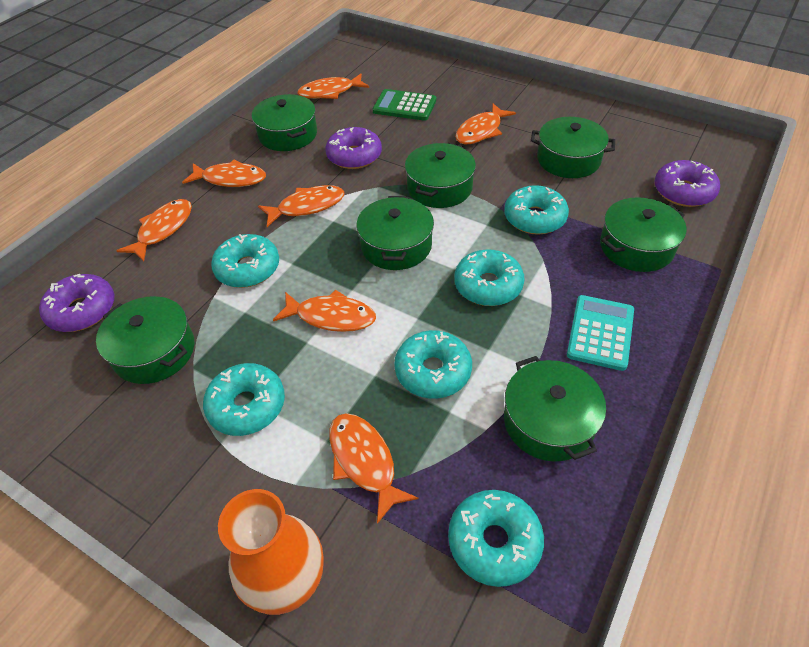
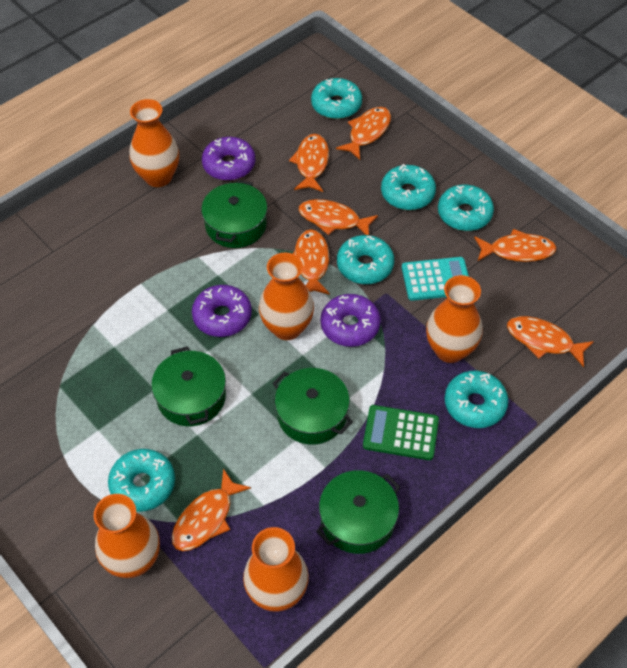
green pot: 7 -> 4
orange vase: 1 -> 5

